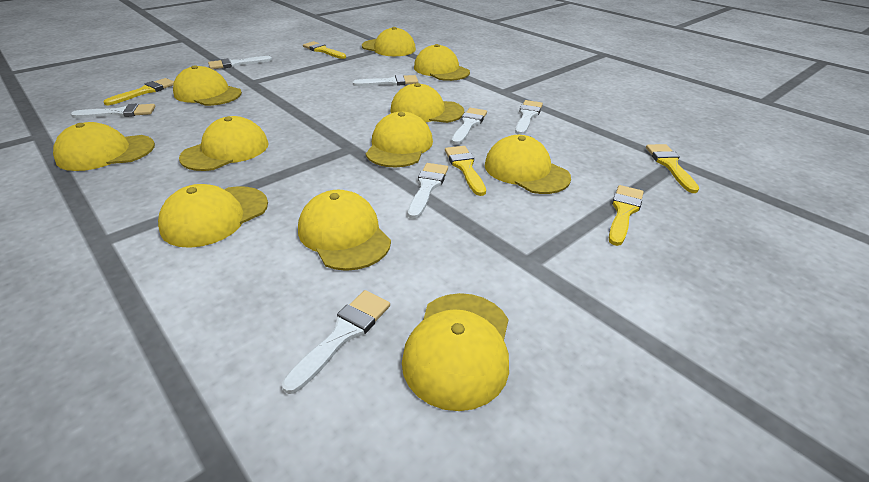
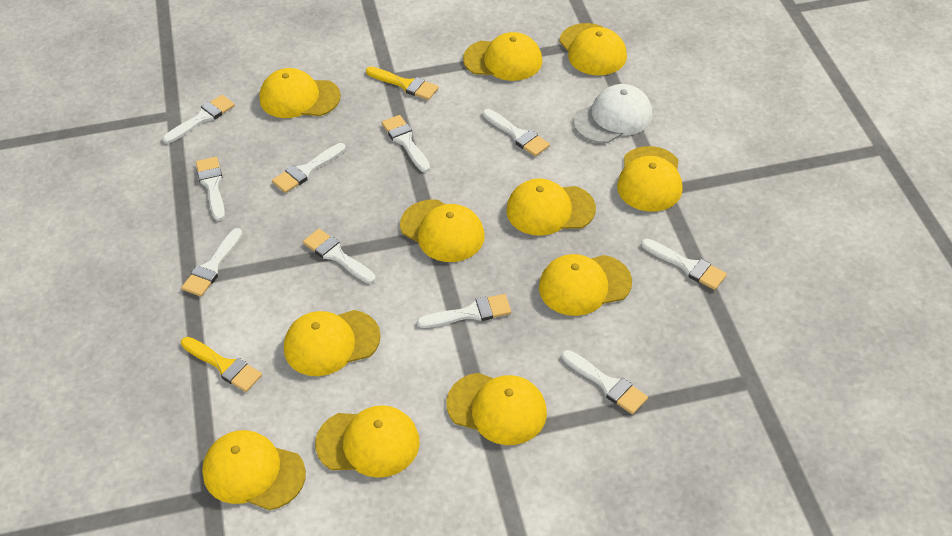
white brush: 7 -> 10
white cap: 0 -> 1
yellow brush: 5 -> 2

